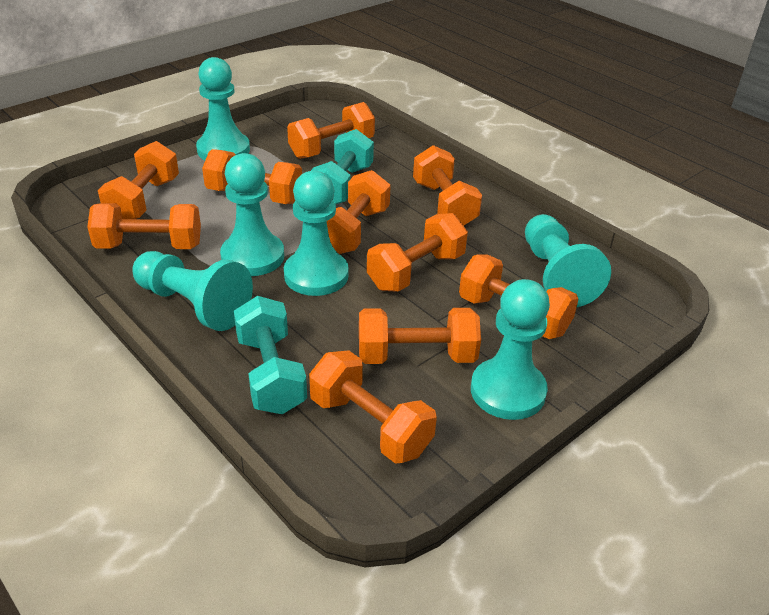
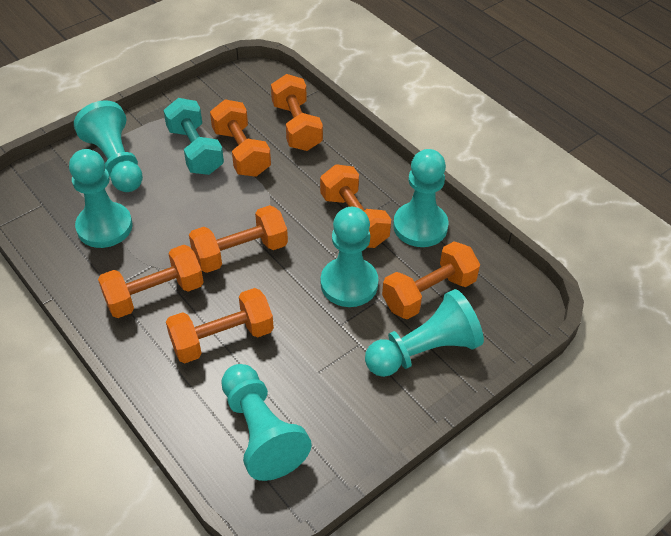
orange dumbbell: 10 -> 7
turquoise dumbbell: 2 -> 1

